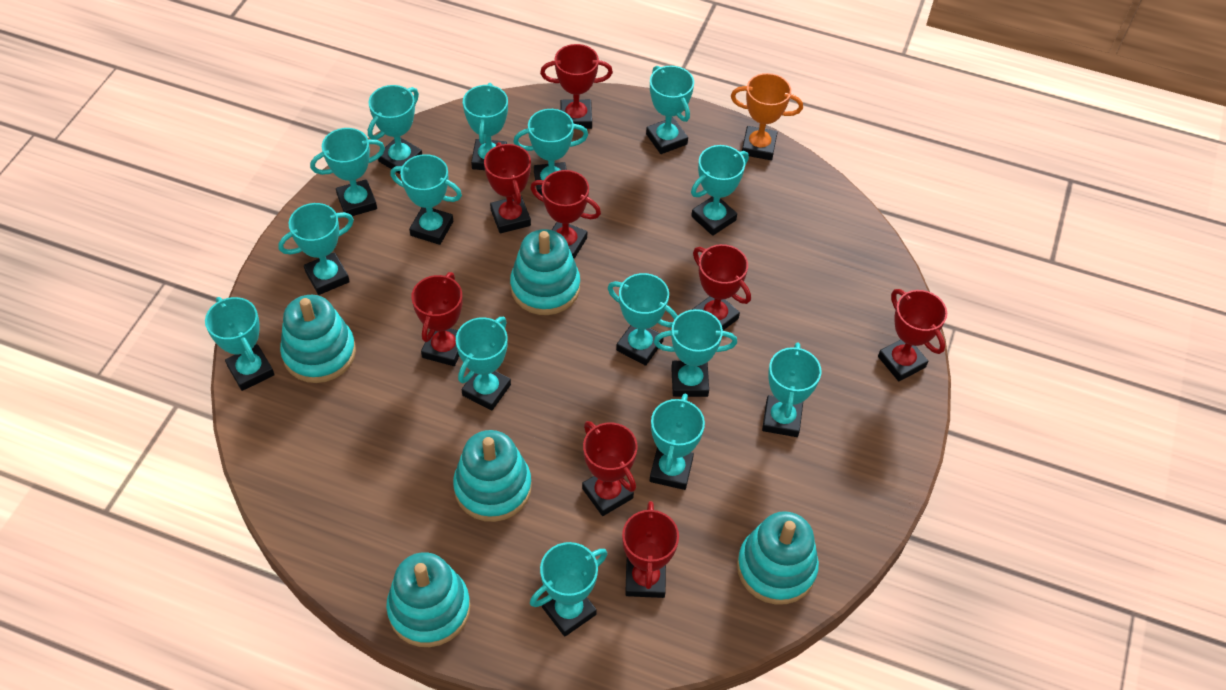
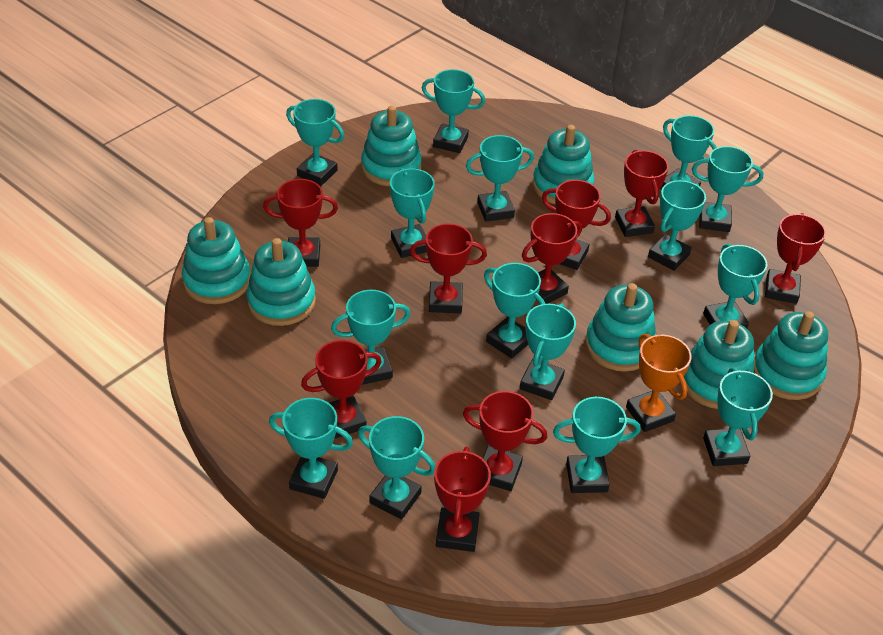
red trophy: 8 -> 9
turquoise stacking toy: 5 -> 7

